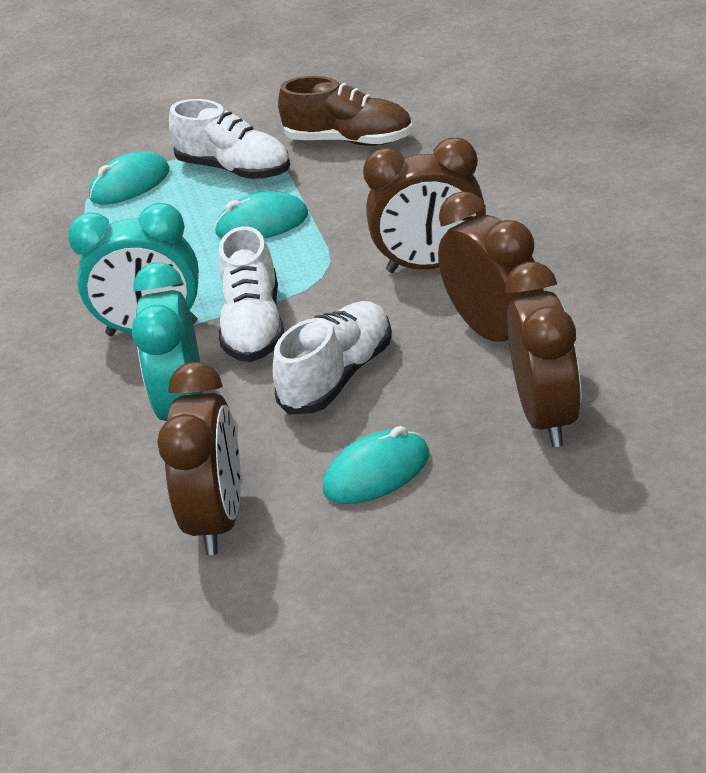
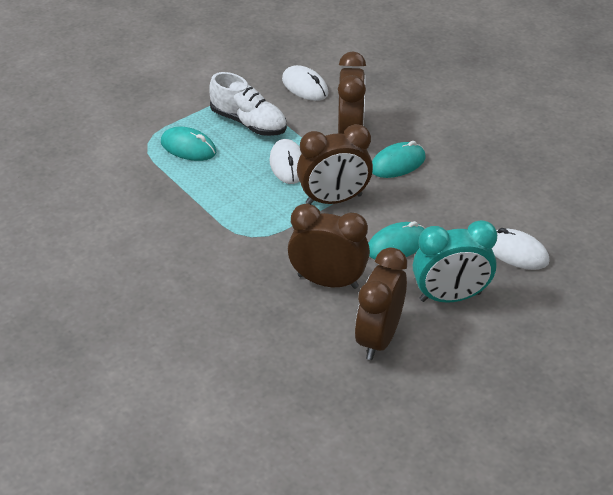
brown shoe: 1 -> 0
turquoise clock: 2 -> 1
white mouse: 0 -> 3
white shoe: 3 -> 1

